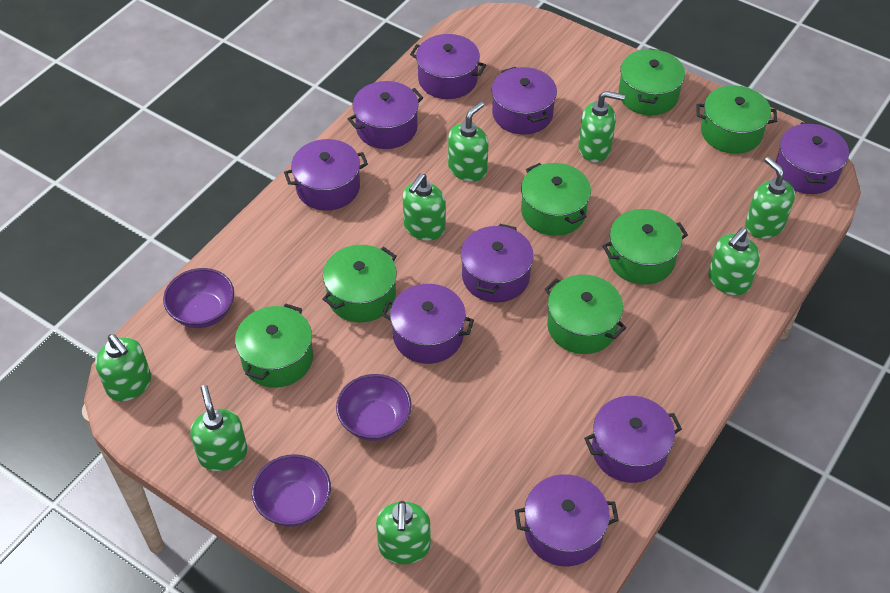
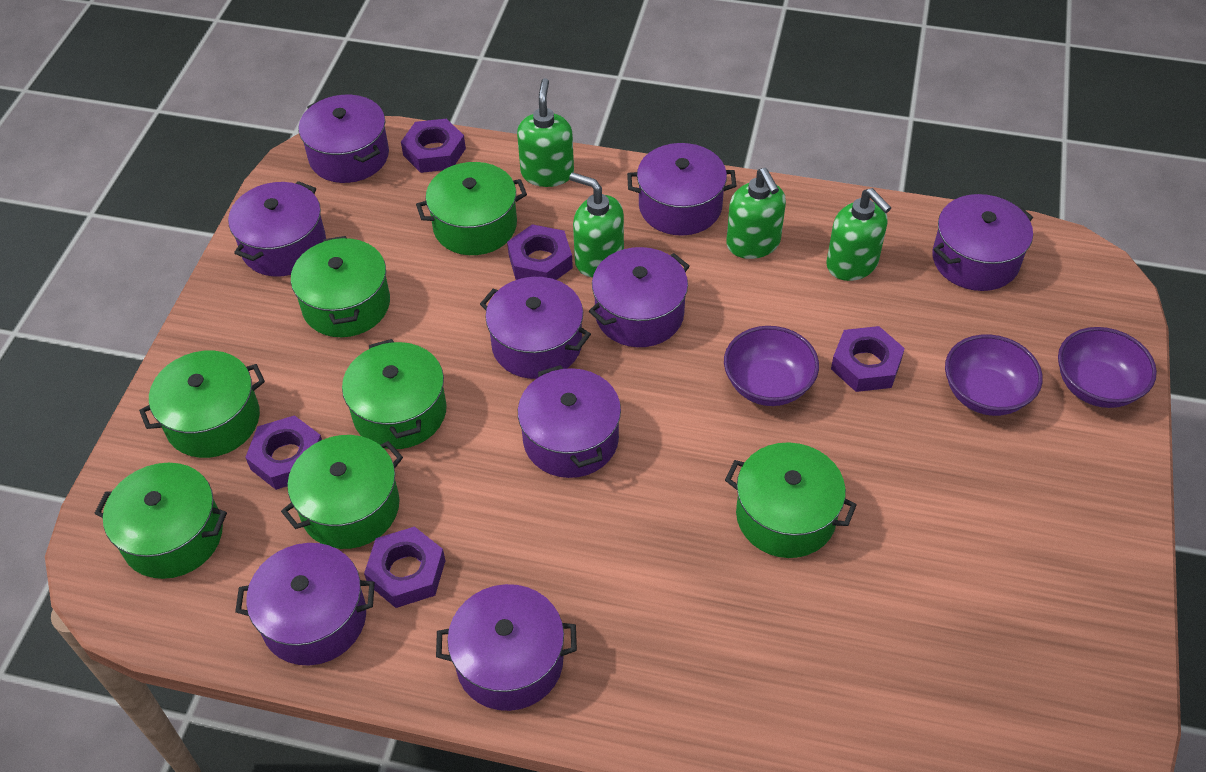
green soap dispenser: 8 -> 4
purple nut: 0 -> 5

